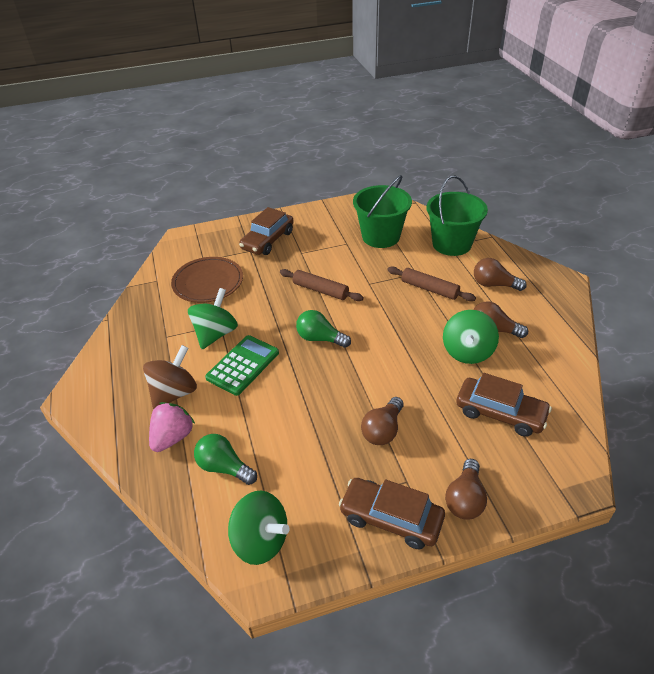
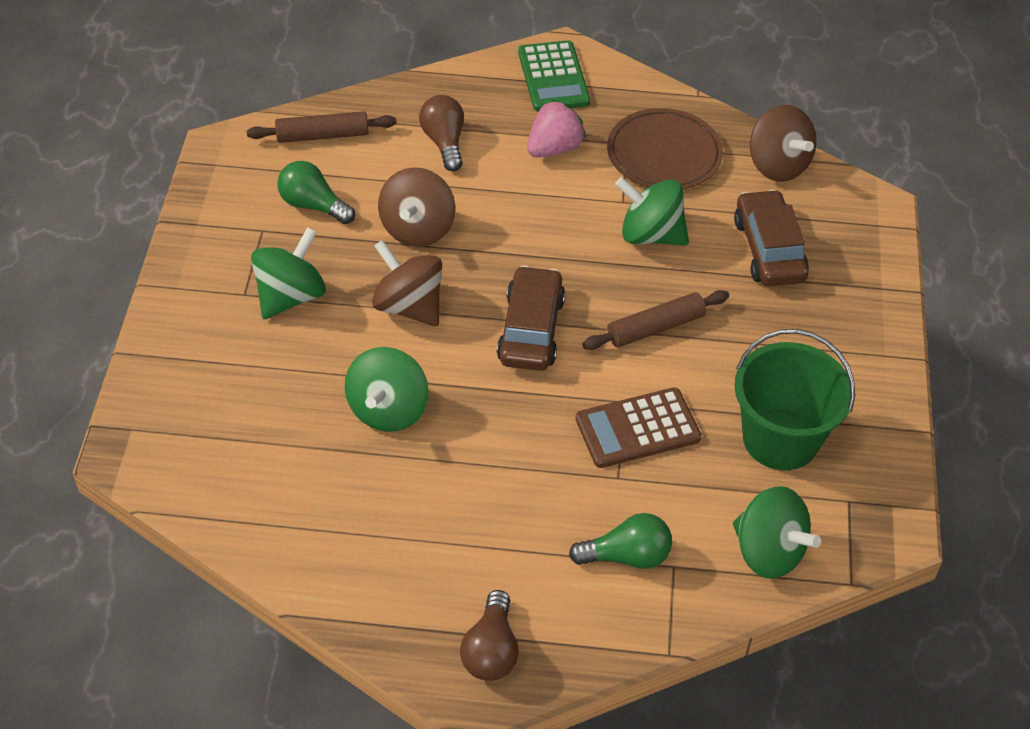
brown calculator: 0 -> 1
brown car: 3 -> 2
brown light bulb: 4 -> 2
brown spinning top: 1 -> 3
green bucket: 2 -> 1
green spinning top: 3 -> 4

